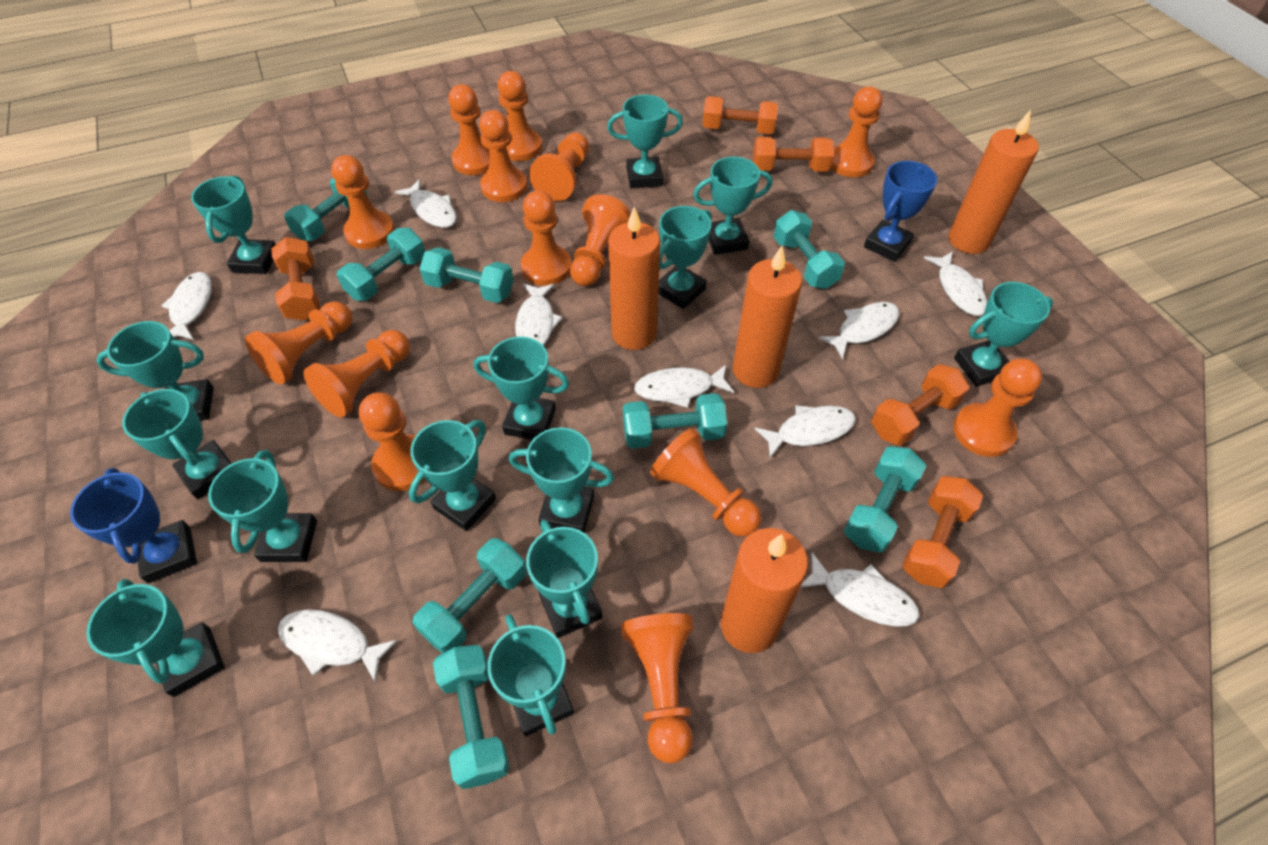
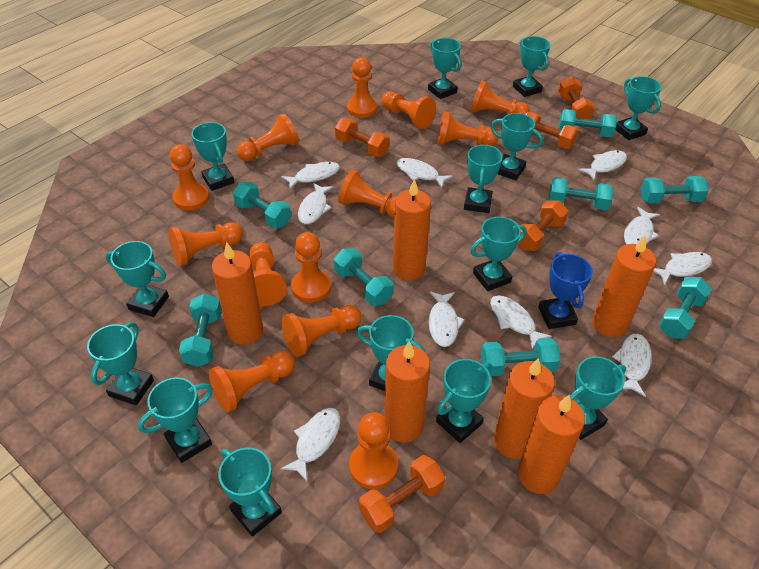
blue trophy: 2 -> 1
orange candle: 4 -> 6
orange pawn: 14 -> 13
white fish: 9 -> 10

